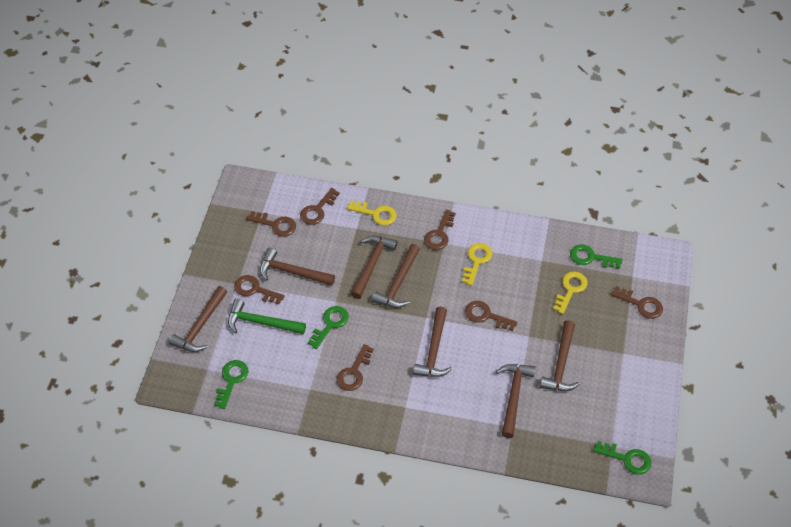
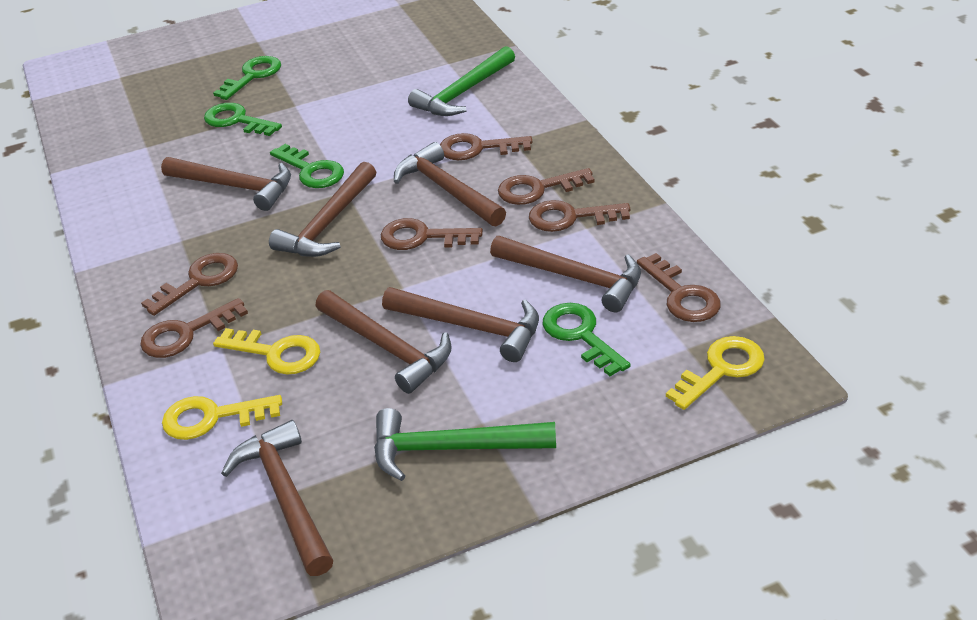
green hammer: 1 -> 2

